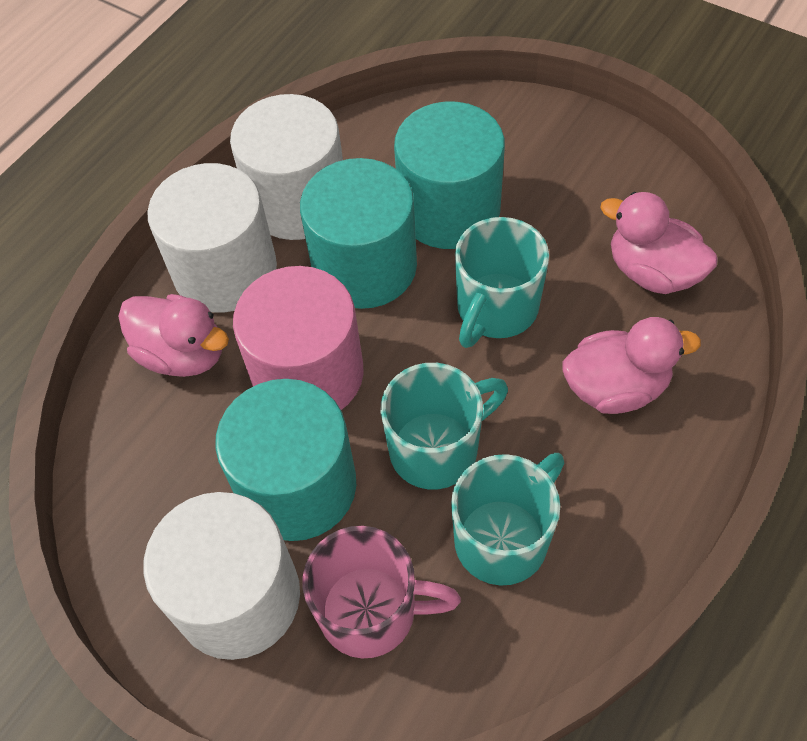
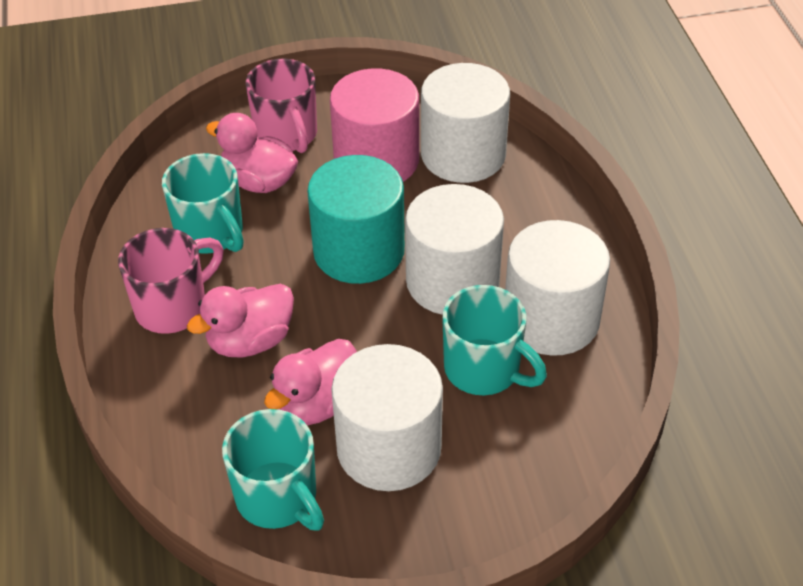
pink mug: 1 -> 2
turquoise cylinder: 3 -> 1
white cylinder: 3 -> 4

